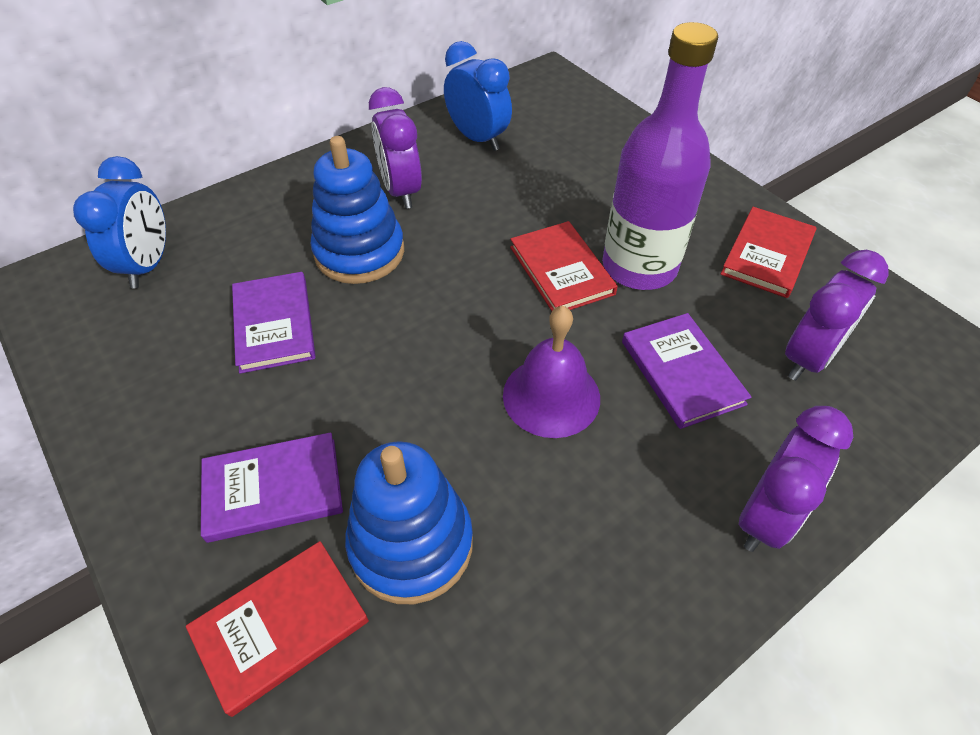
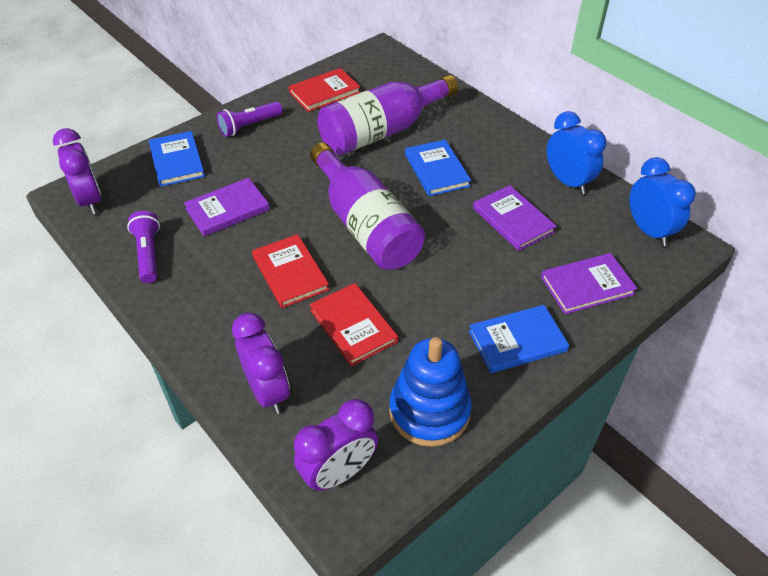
blue book: 0 -> 3
blue stacking toy: 2 -> 1
purple bell: 1 -> 0
purple bottle: 1 -> 2
purple flashlight: 0 -> 2

